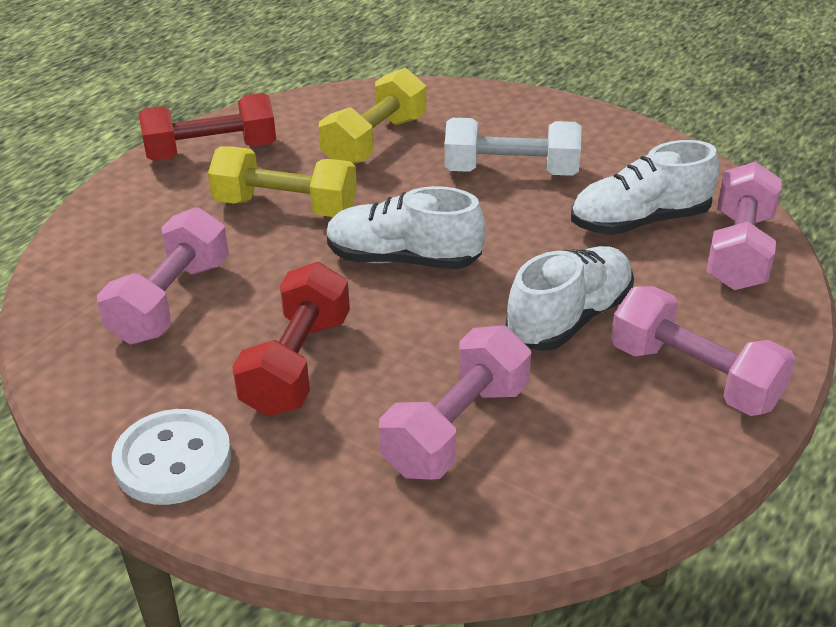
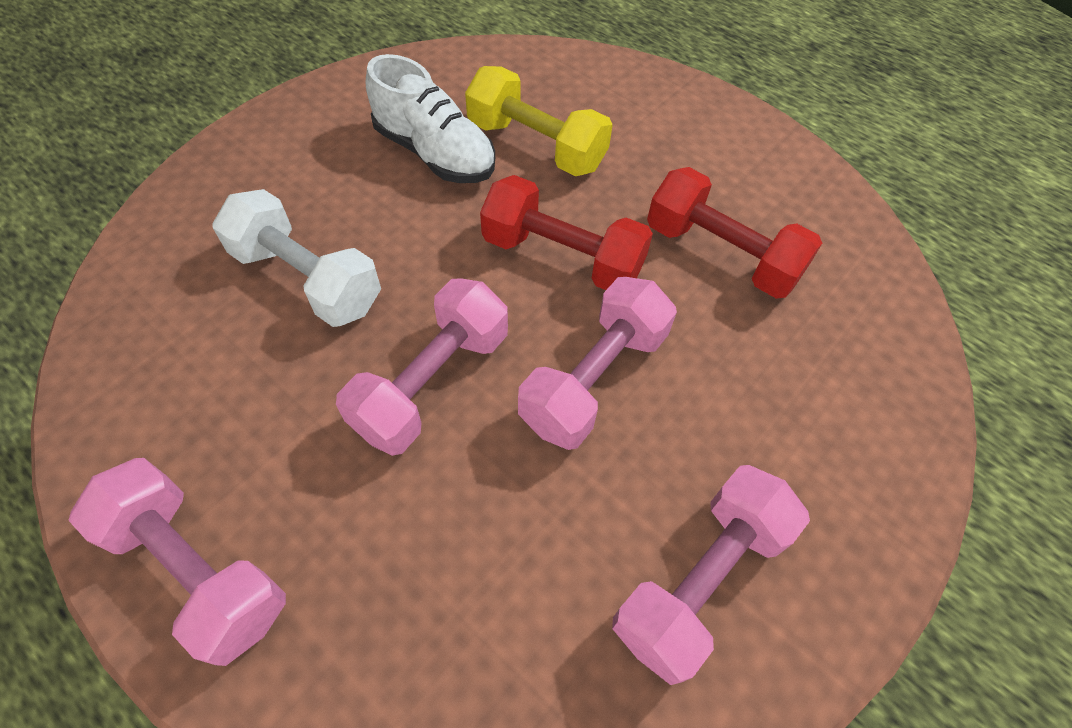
white button: 1 -> 0
white shoe: 3 -> 1
yellow dumbbell: 2 -> 1

